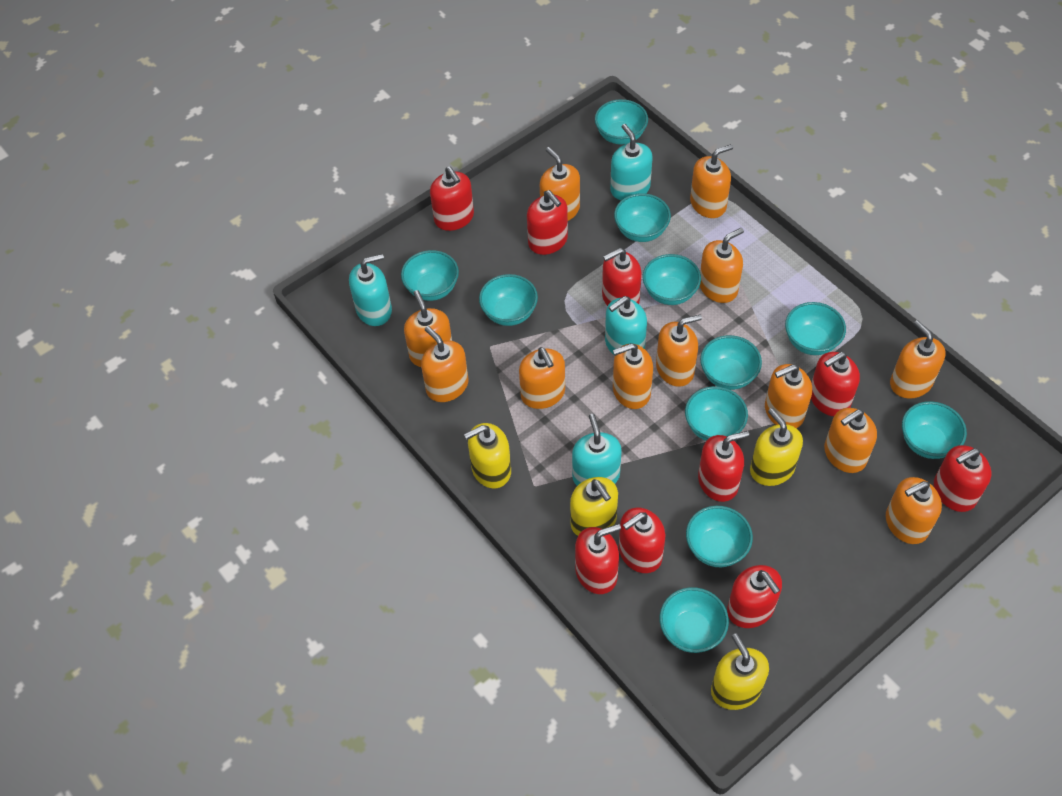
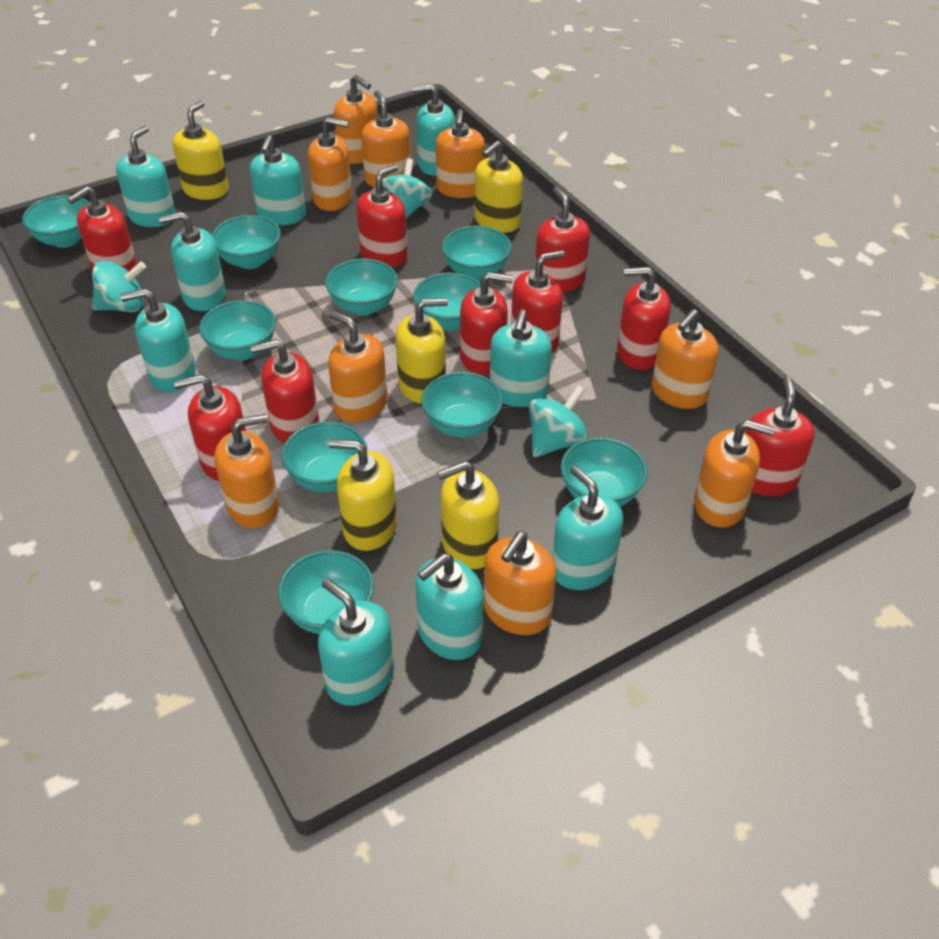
orange soap dispenser: 12 -> 9
turquoise bowl: 11 -> 10
turquoise soap dispenser: 4 -> 9
turquoise spinning top: 0 -> 3
yellow soap dispenser: 4 -> 5

